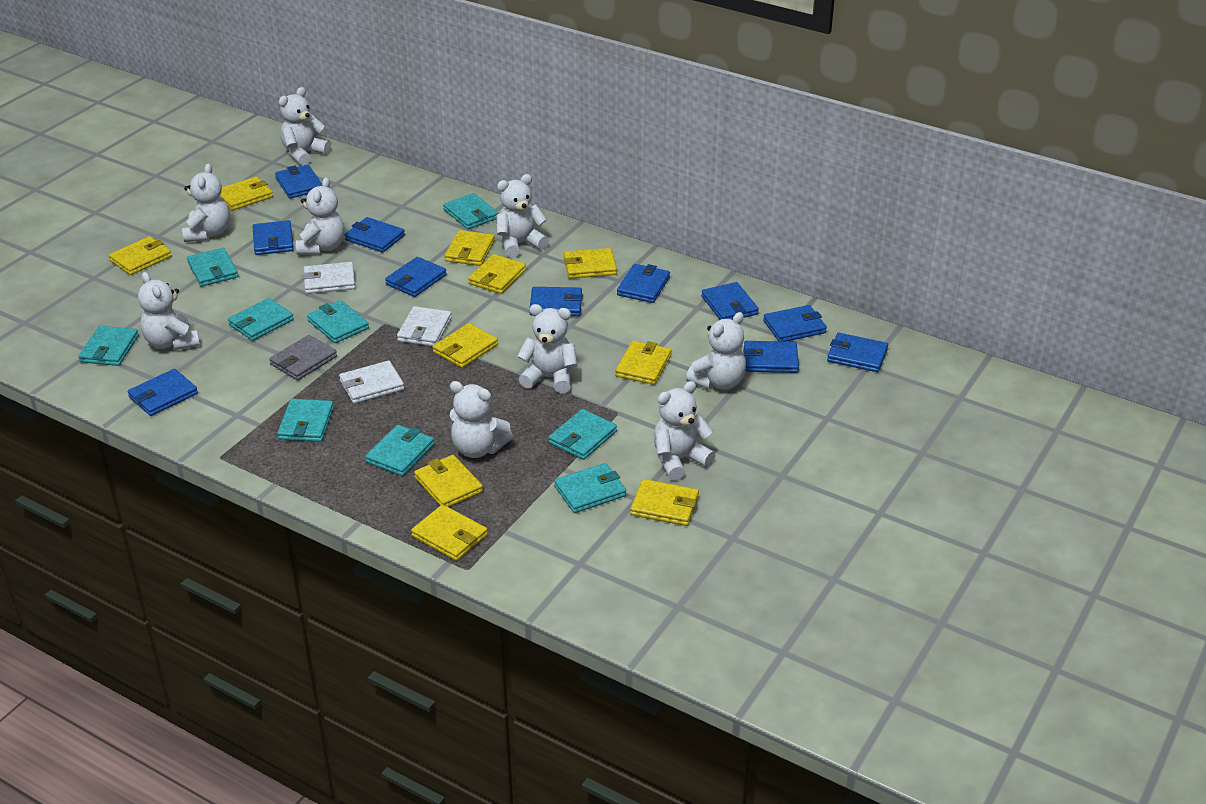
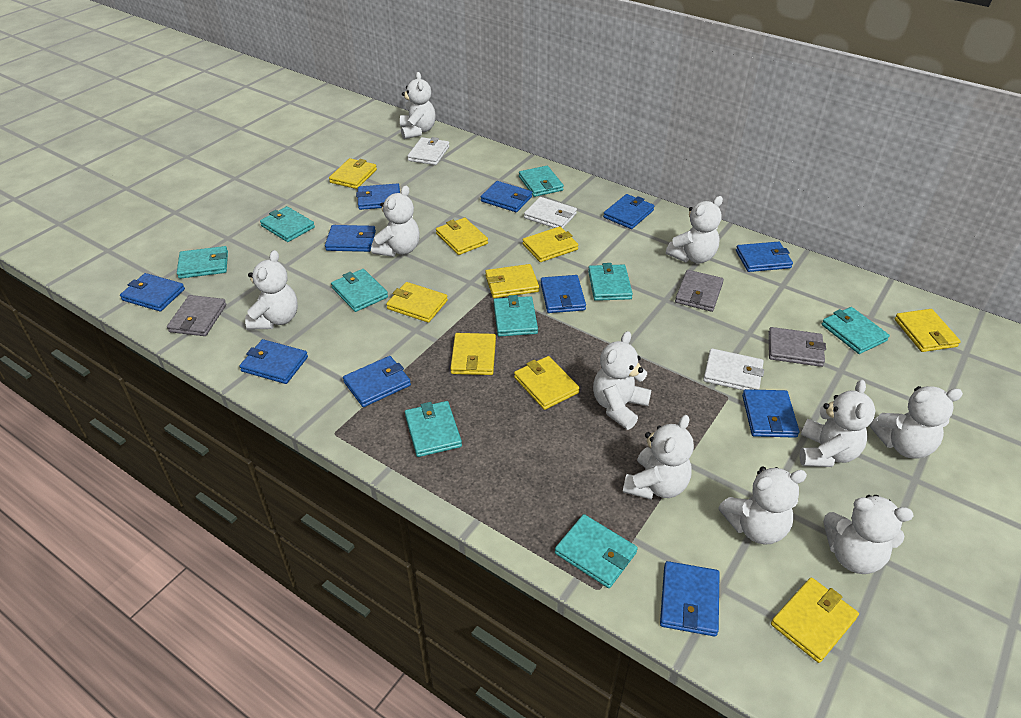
grey wallet: 1 -> 3
white teddy bear: 9 -> 10
yellow wallet: 10 -> 9

